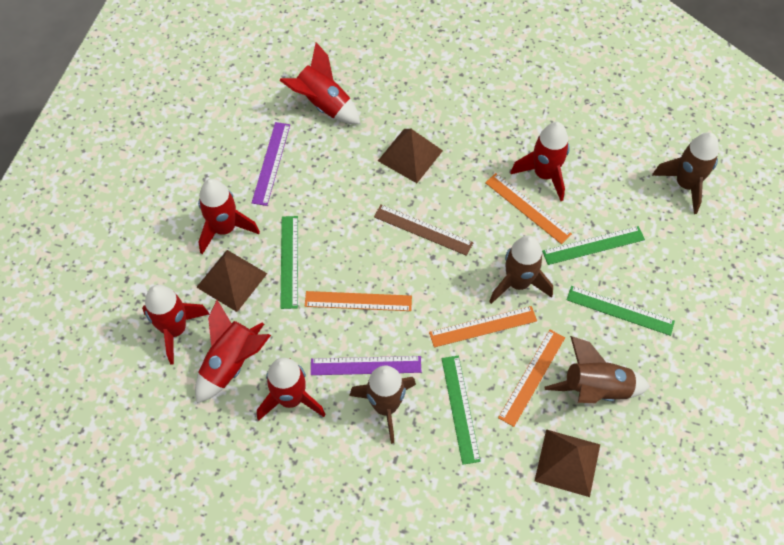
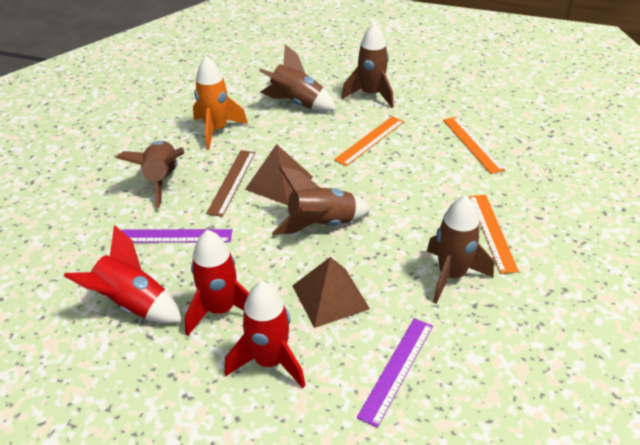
brown pyramid: 3 -> 2
brown rocket: 4 -> 5
green ruler: 4 -> 0
orange rocket: 0 -> 1
orange ruler: 4 -> 3
red rocket: 6 -> 3

